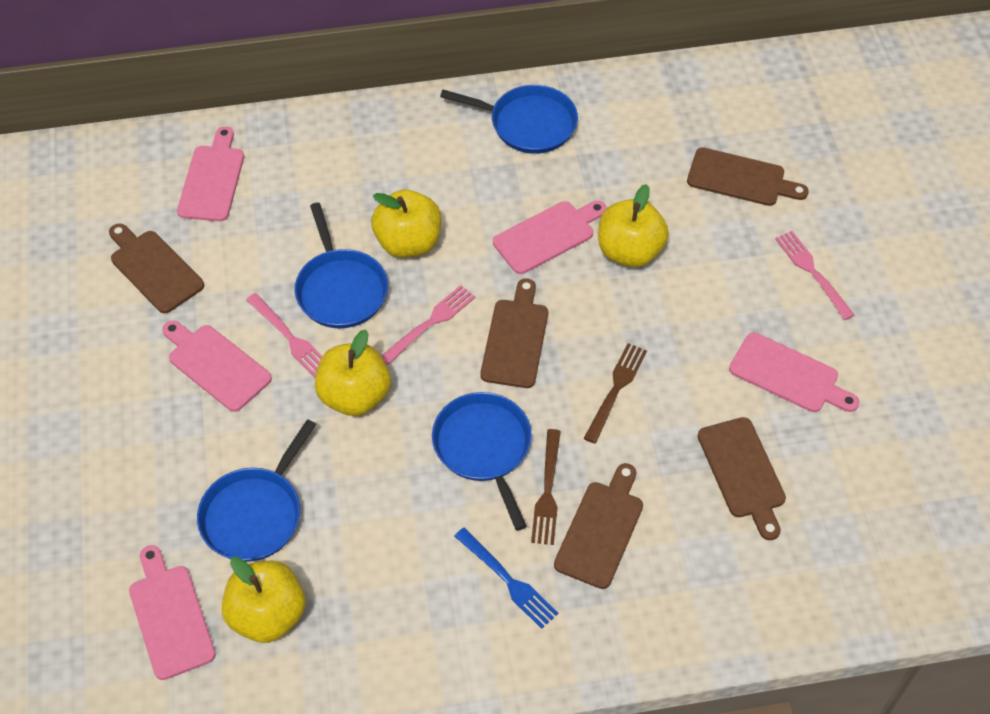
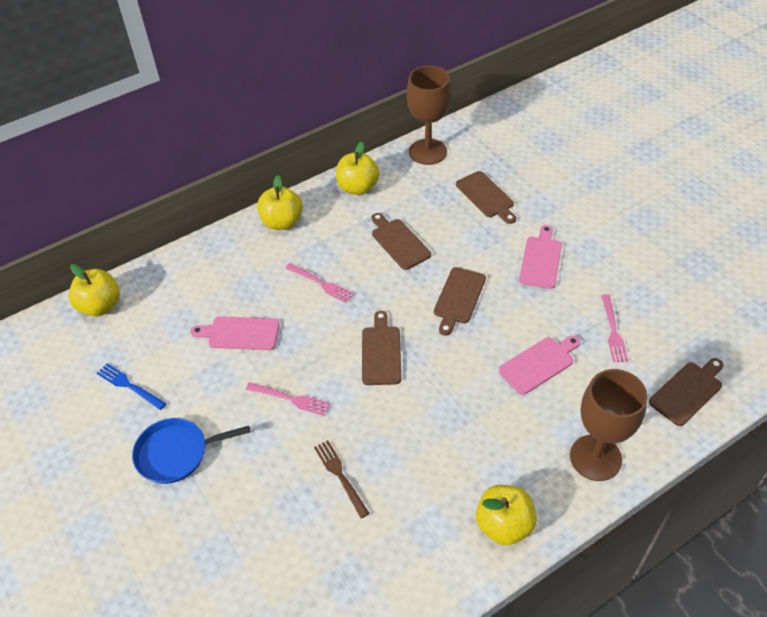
blue pan: 4 -> 1
brown fork: 2 -> 1
brown goblet: 0 -> 2
pink cutting board: 5 -> 3

